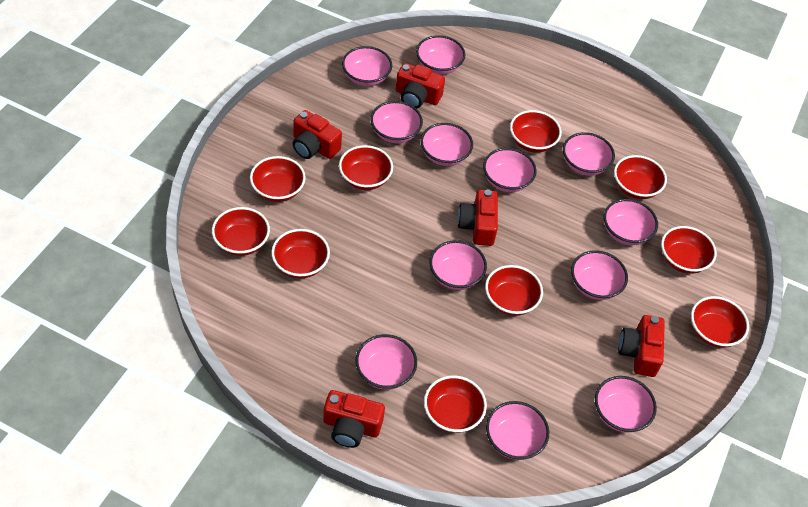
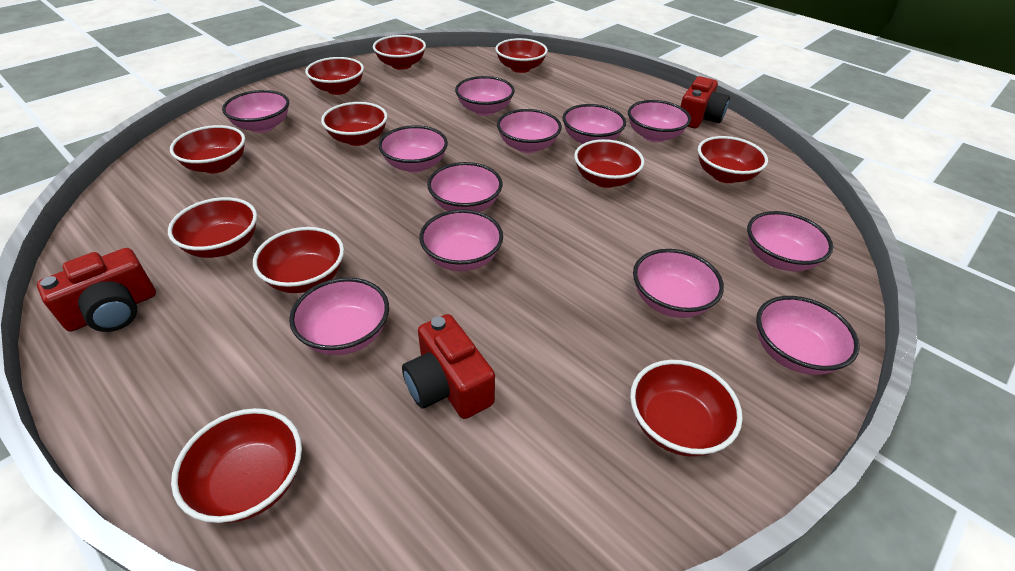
red bowl: 10 -> 11
red camera: 5 -> 3

